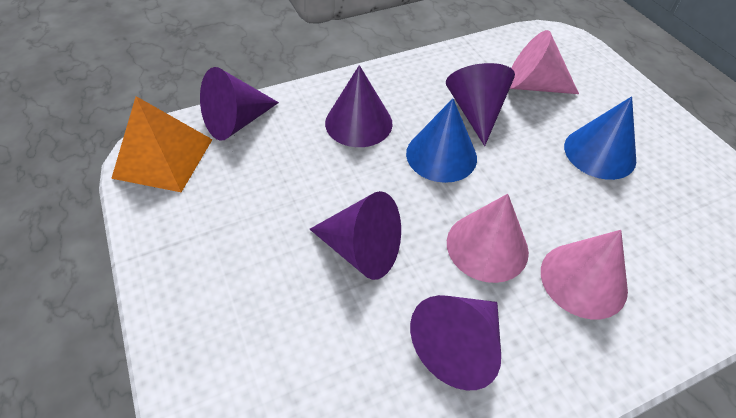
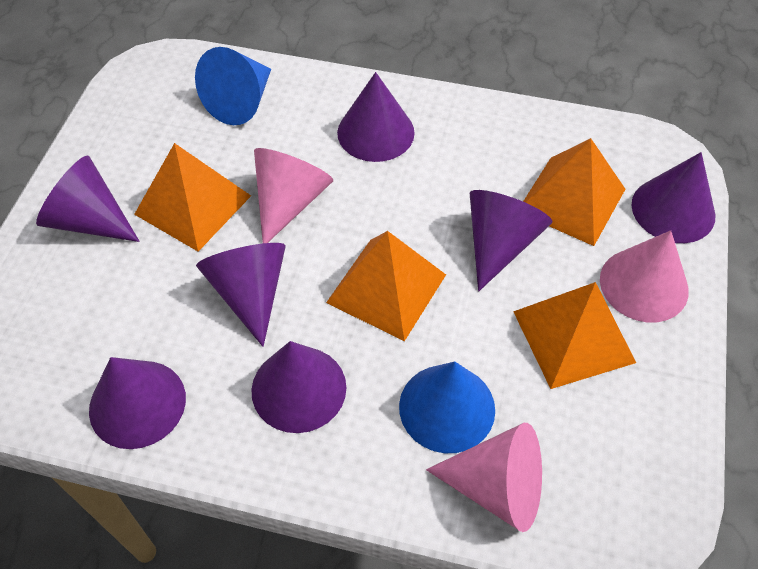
orange pyramid: 1 -> 4
purple cone: 5 -> 7

